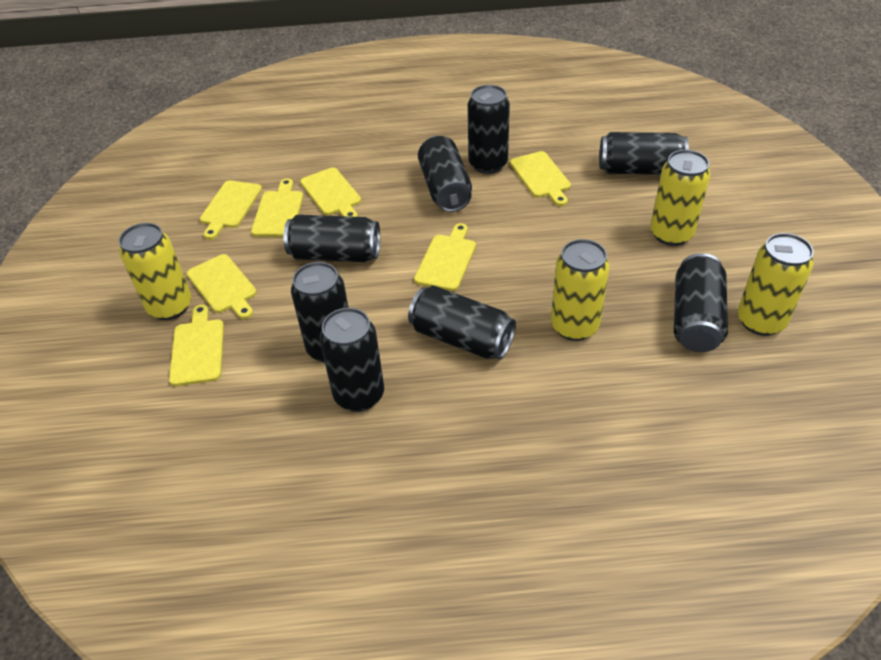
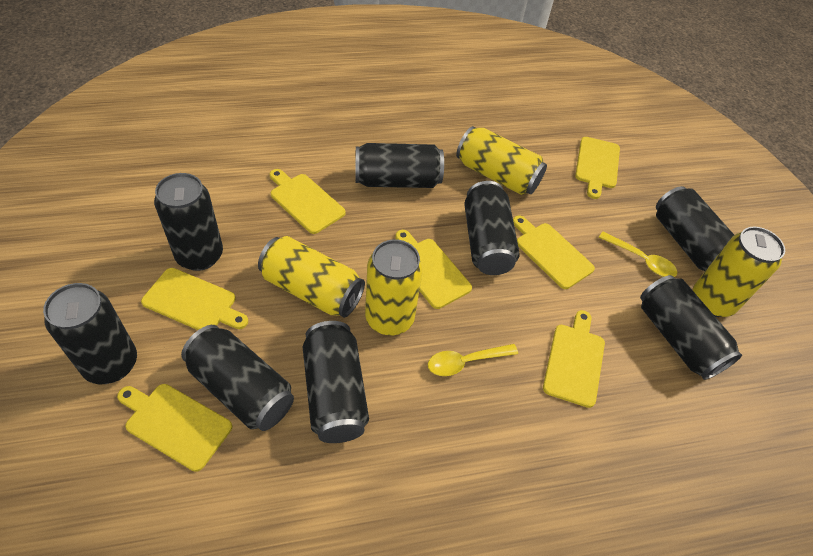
yellow spoon: 0 -> 2

